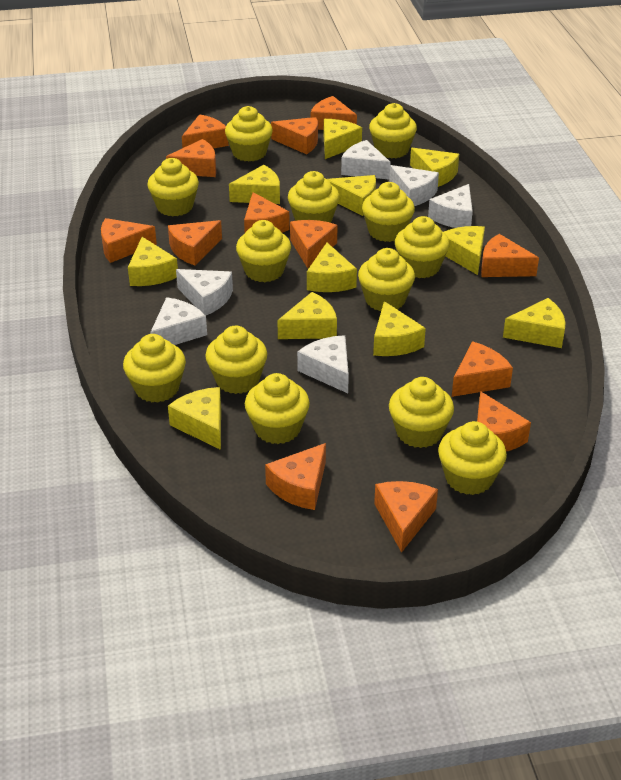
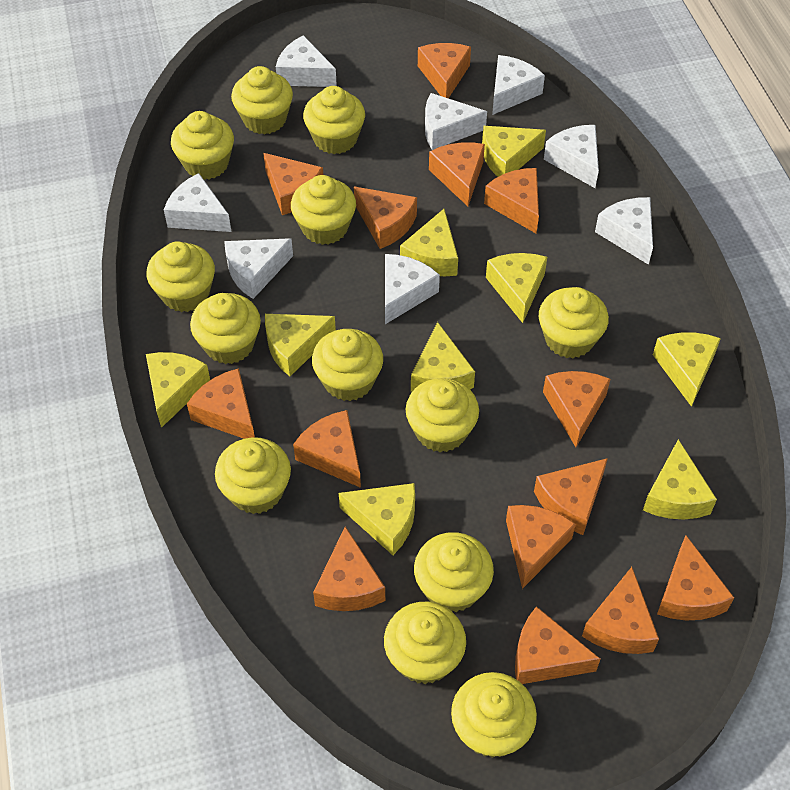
orange cheese: 13 -> 14
white cheese: 6 -> 8
yellow cheese: 11 -> 9

